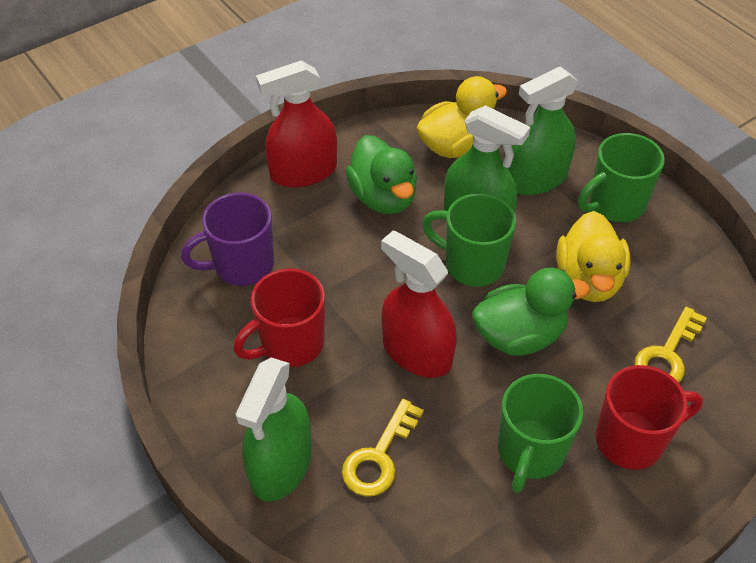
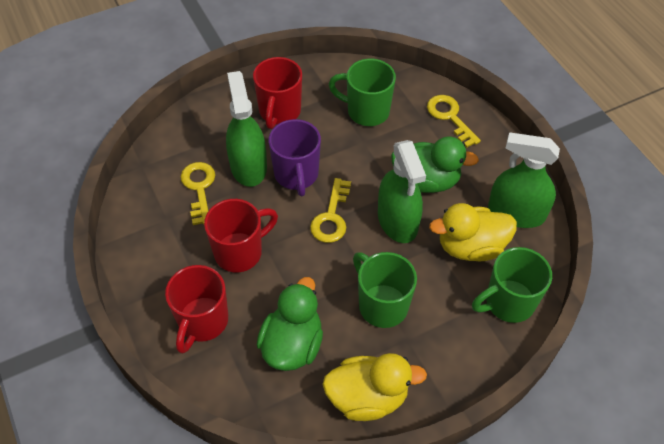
red mug: 2 -> 3
red spray bottle: 2 -> 0
yellow key: 2 -> 3

